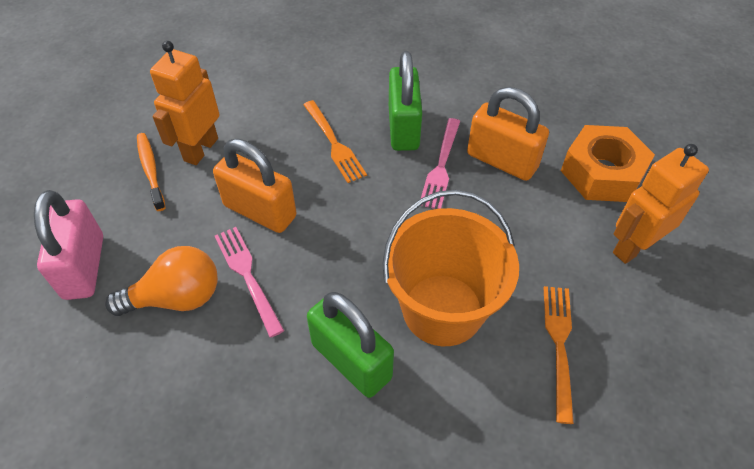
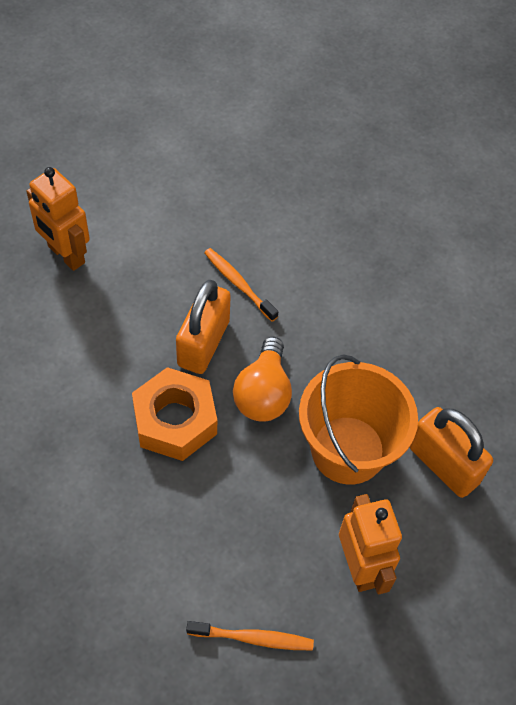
green padlock: 2 -> 0
orange fork: 2 -> 0
orange toothbrush: 1 -> 2
pink fork: 2 -> 0
pink padlock: 1 -> 0

